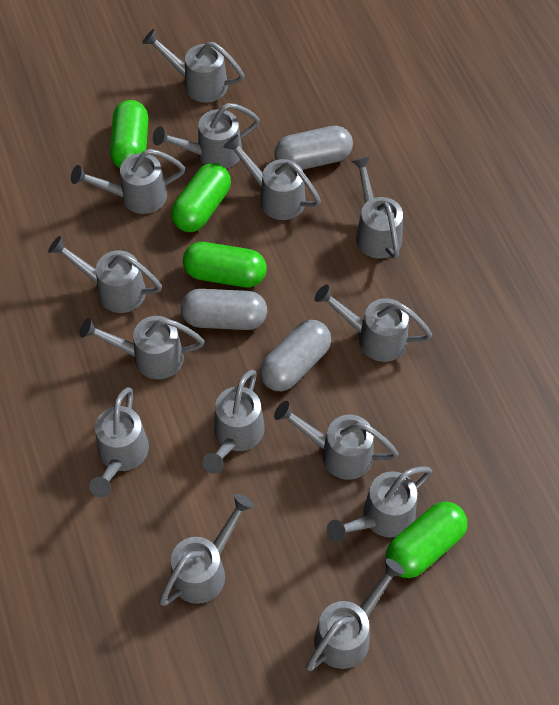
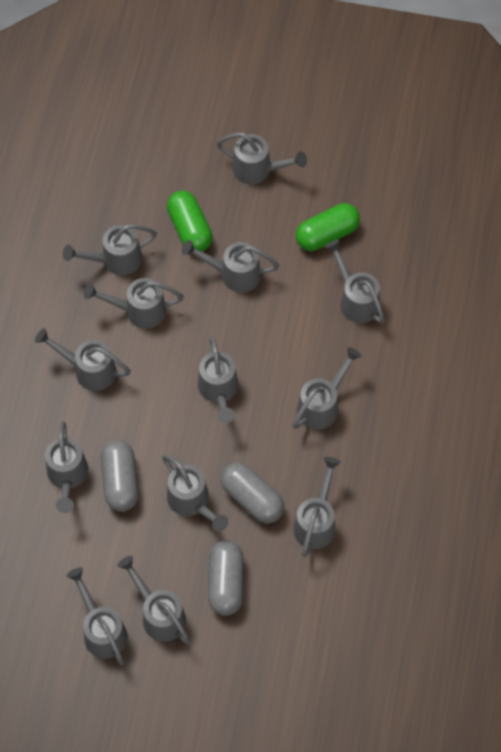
green capsule: 4 -> 2
grey watering can: 14 -> 13

